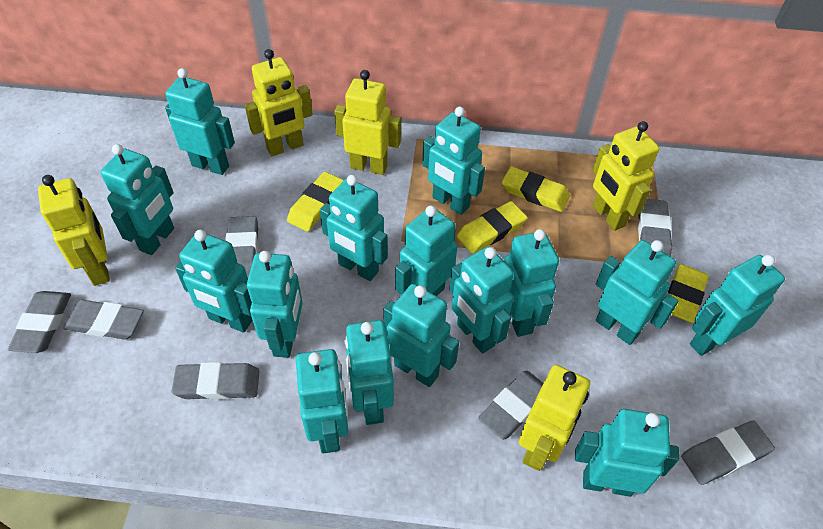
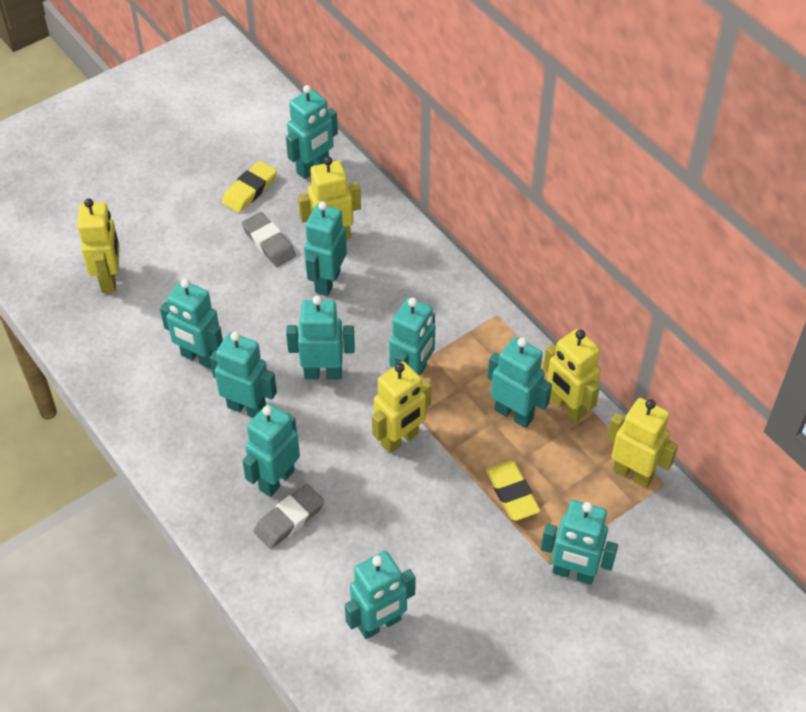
grey eraser: 7 -> 2
turquoise robot: 15 -> 10
yellow eraser: 4 -> 2

